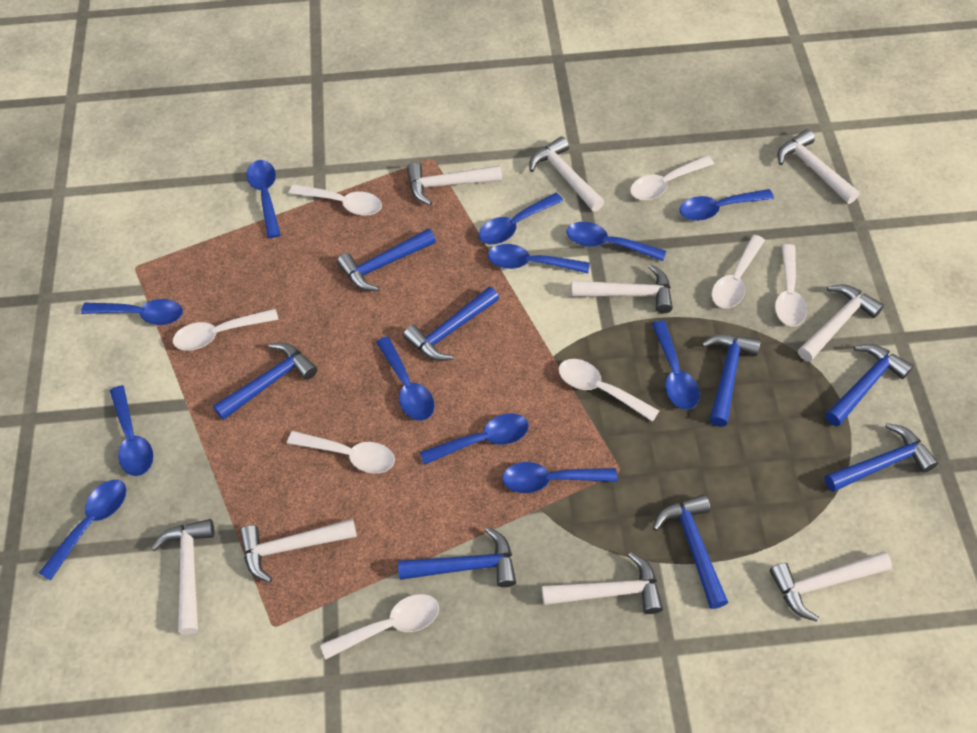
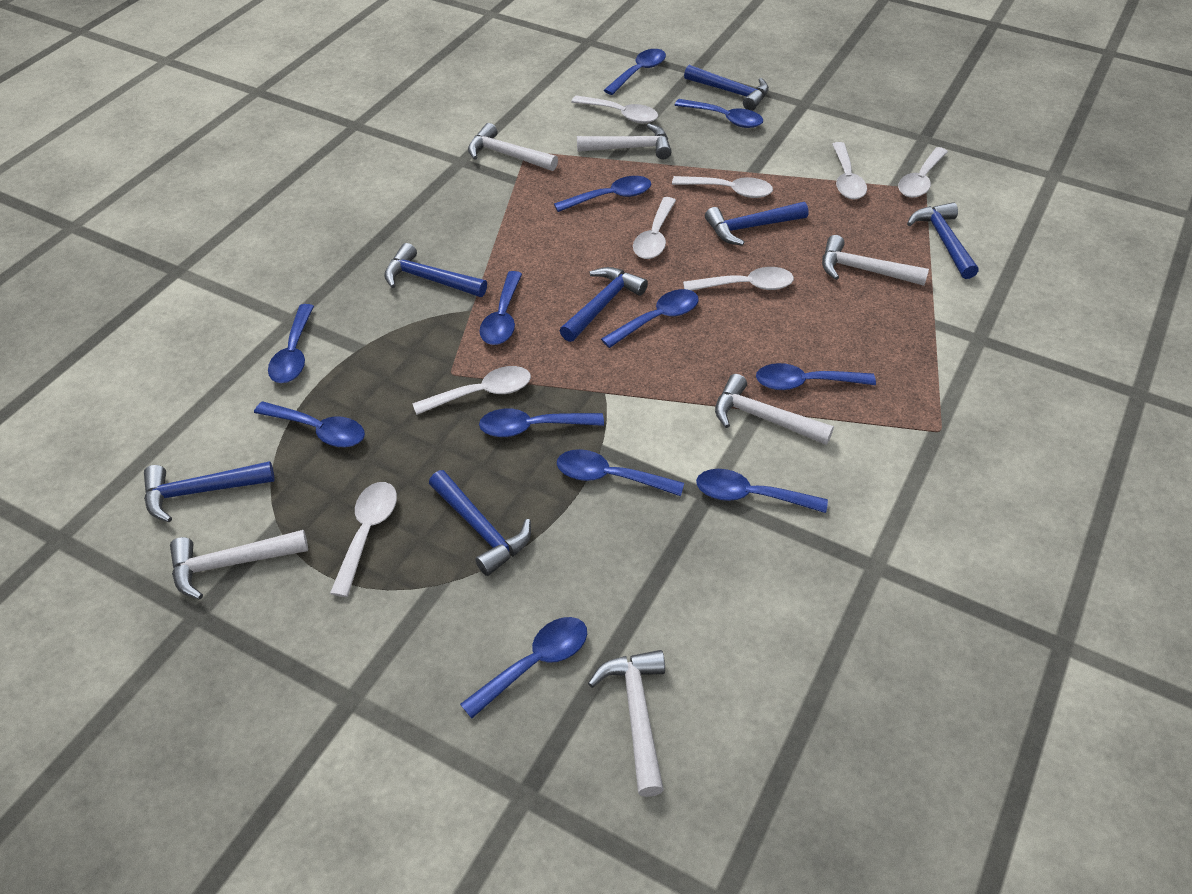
blue hammer: 8 -> 7
white hammer: 9 -> 6

